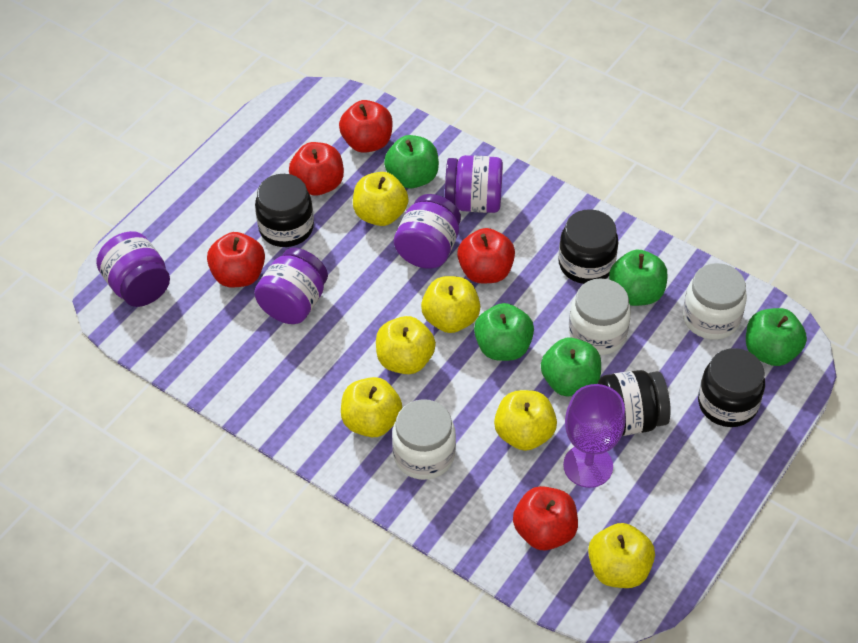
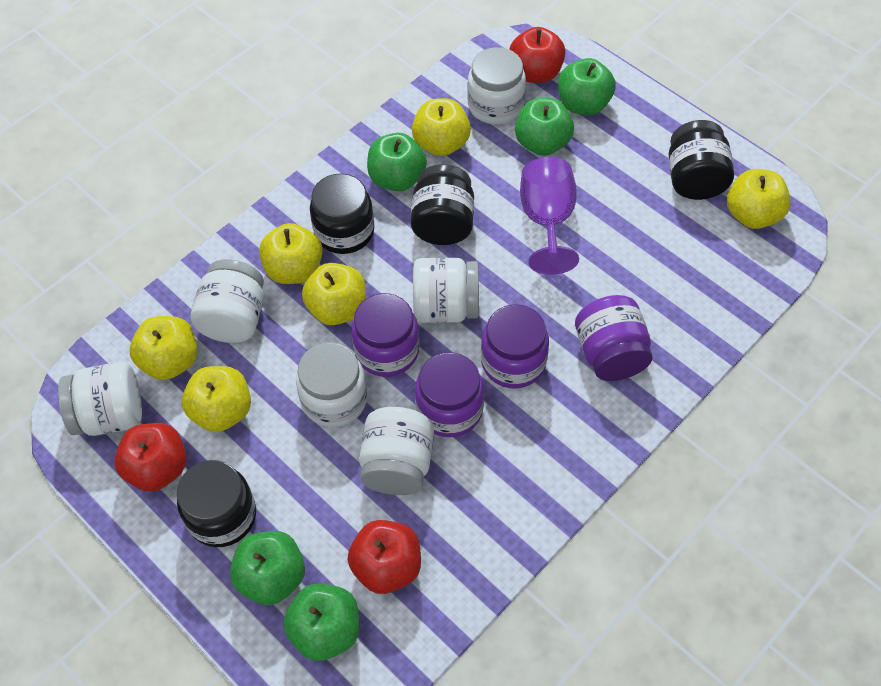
red apple: 5 -> 3
white jar: 3 -> 6

